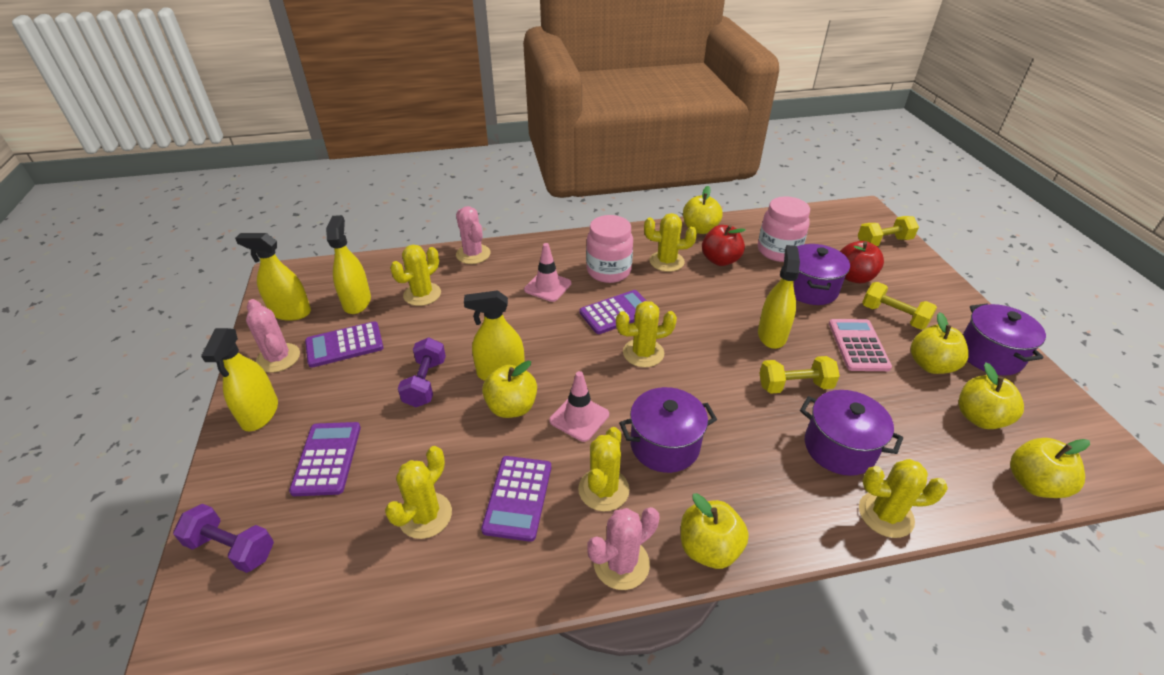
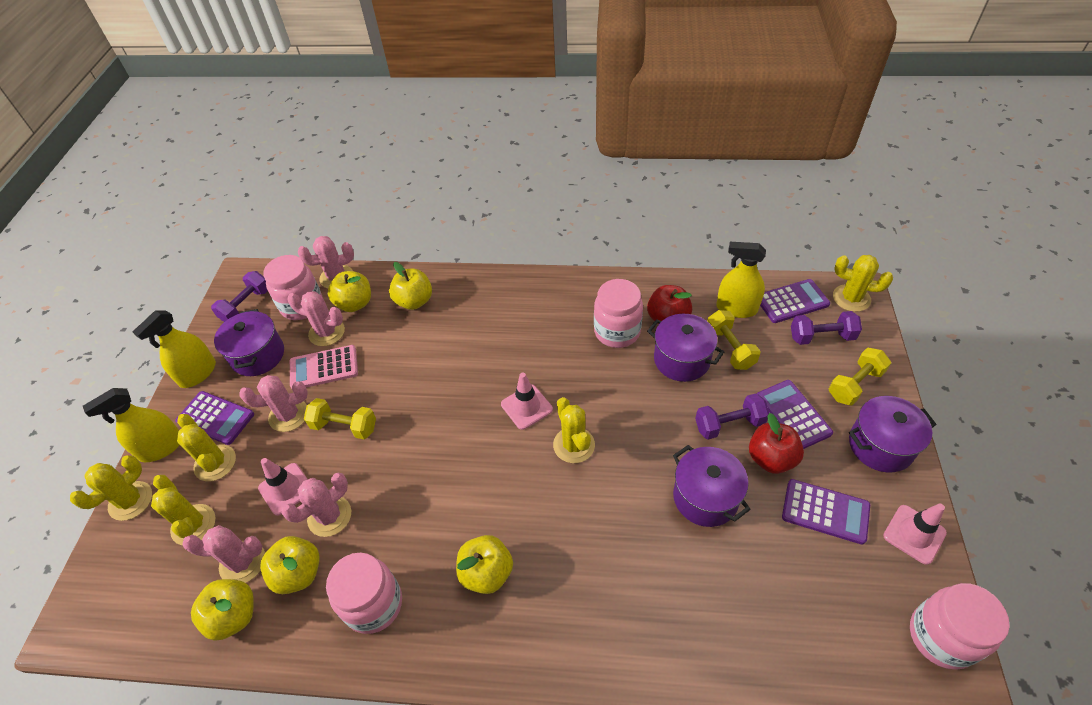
pink cactus: 3 -> 5
pink jar: 2 -> 4
pink traffic cone: 2 -> 3
purple dumbbell: 2 -> 3
yellow apple: 6 -> 5
yellow cactus: 6 -> 5
yellow spray bottle: 5 -> 3

